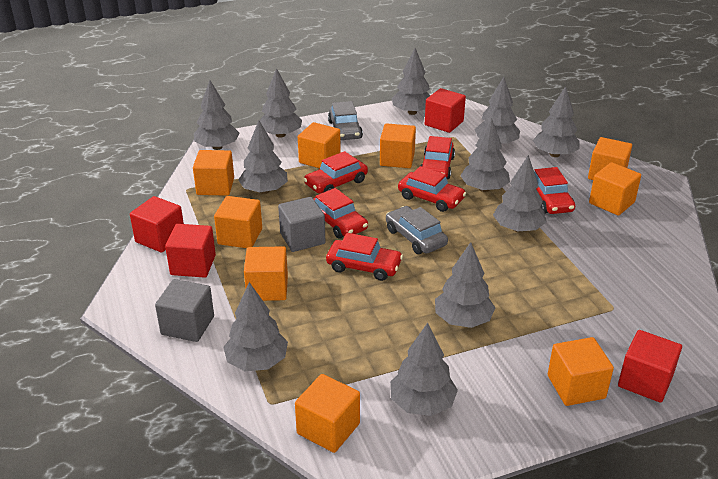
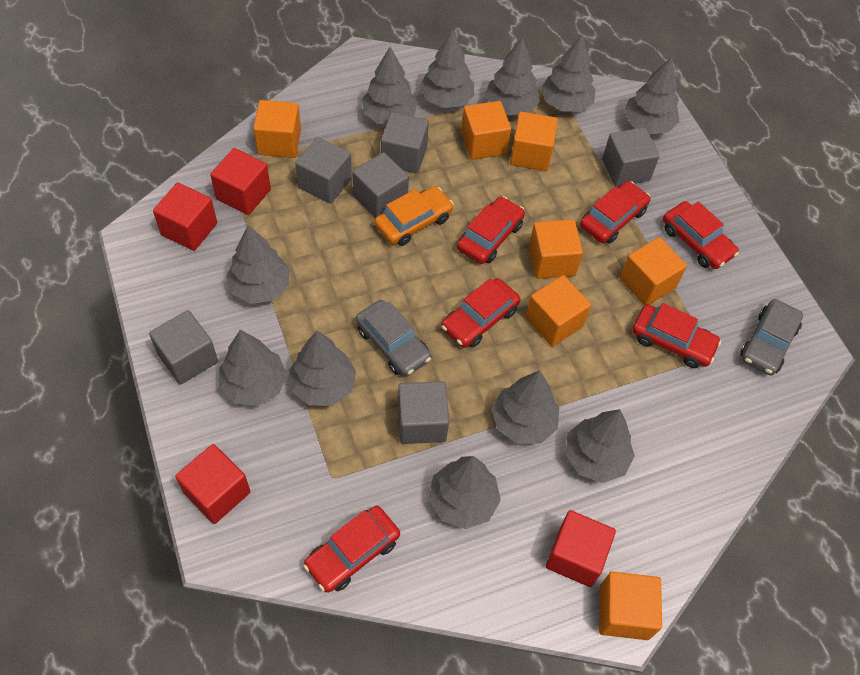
grey cube: 2 -> 6
orange car: 0 -> 1
orange cube: 9 -> 7

